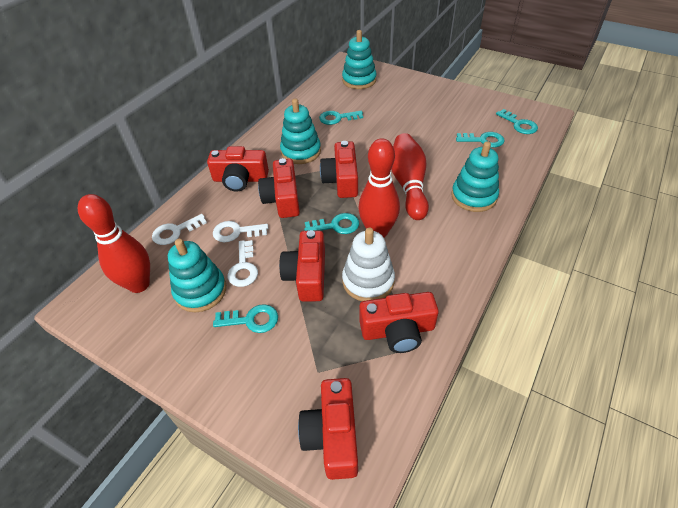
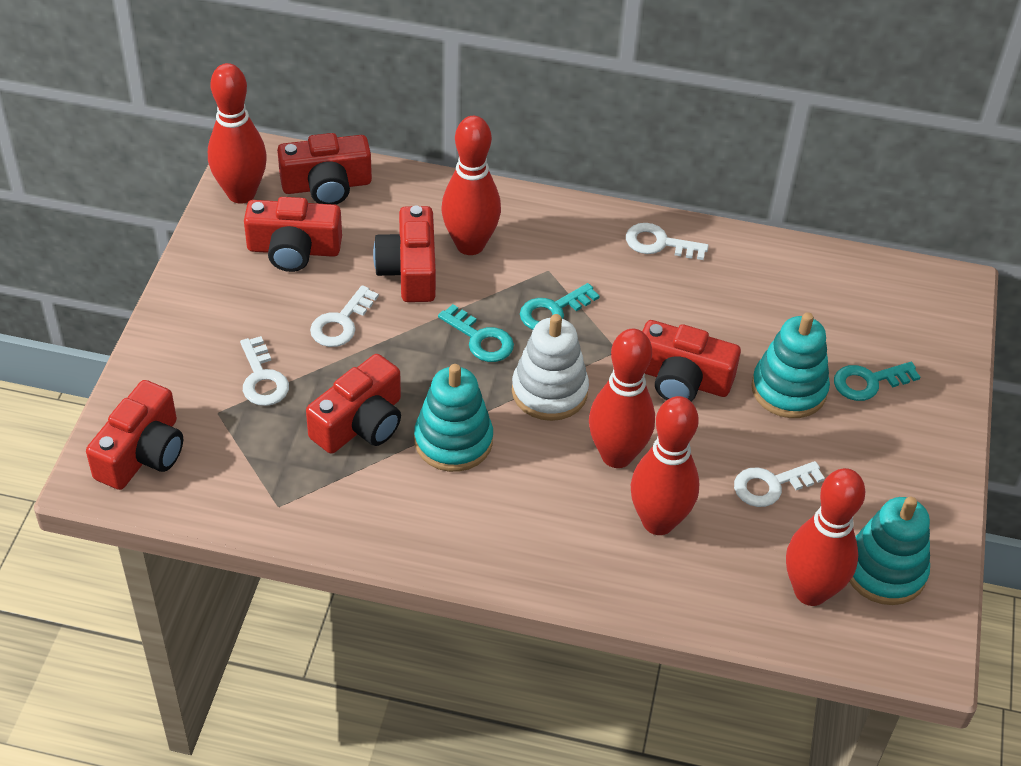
red bowling pin: 3 -> 5
turquoise key: 5 -> 3
turquoise stacking toy: 4 -> 3
white key: 3 -> 4

